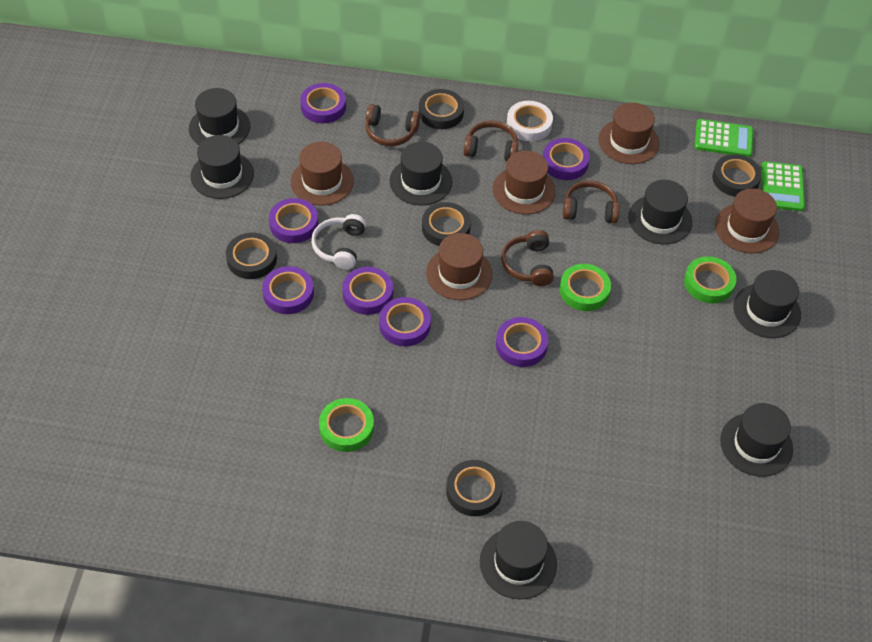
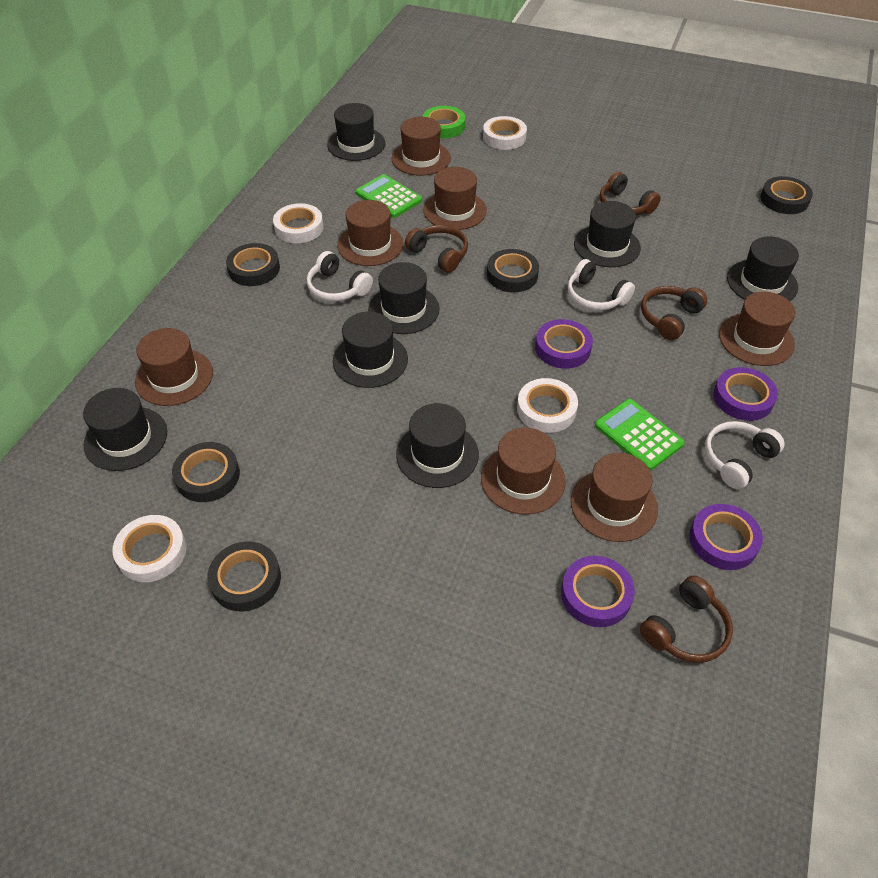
brown hat: 5 -> 7
green tape: 3 -> 1
purple tape: 7 -> 4
white headphones: 1 -> 3
white tape: 1 -> 4

